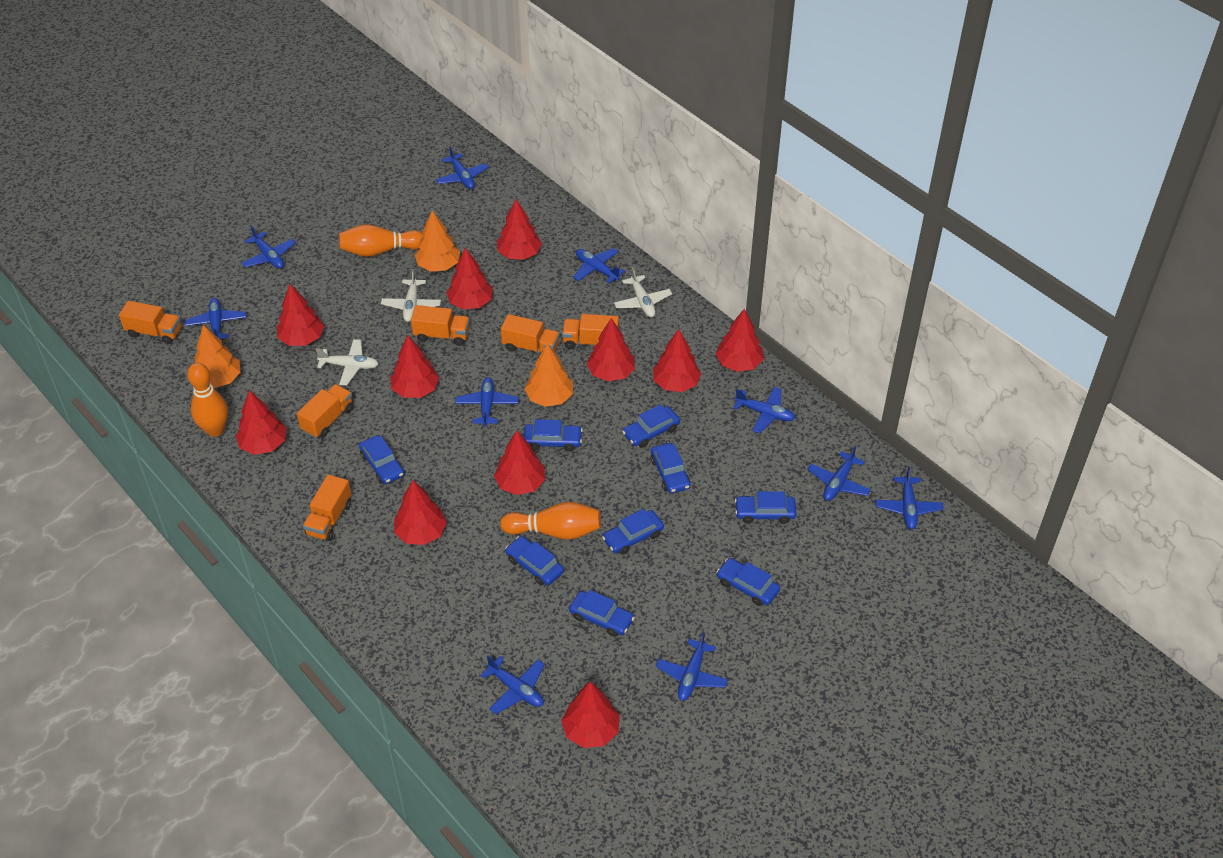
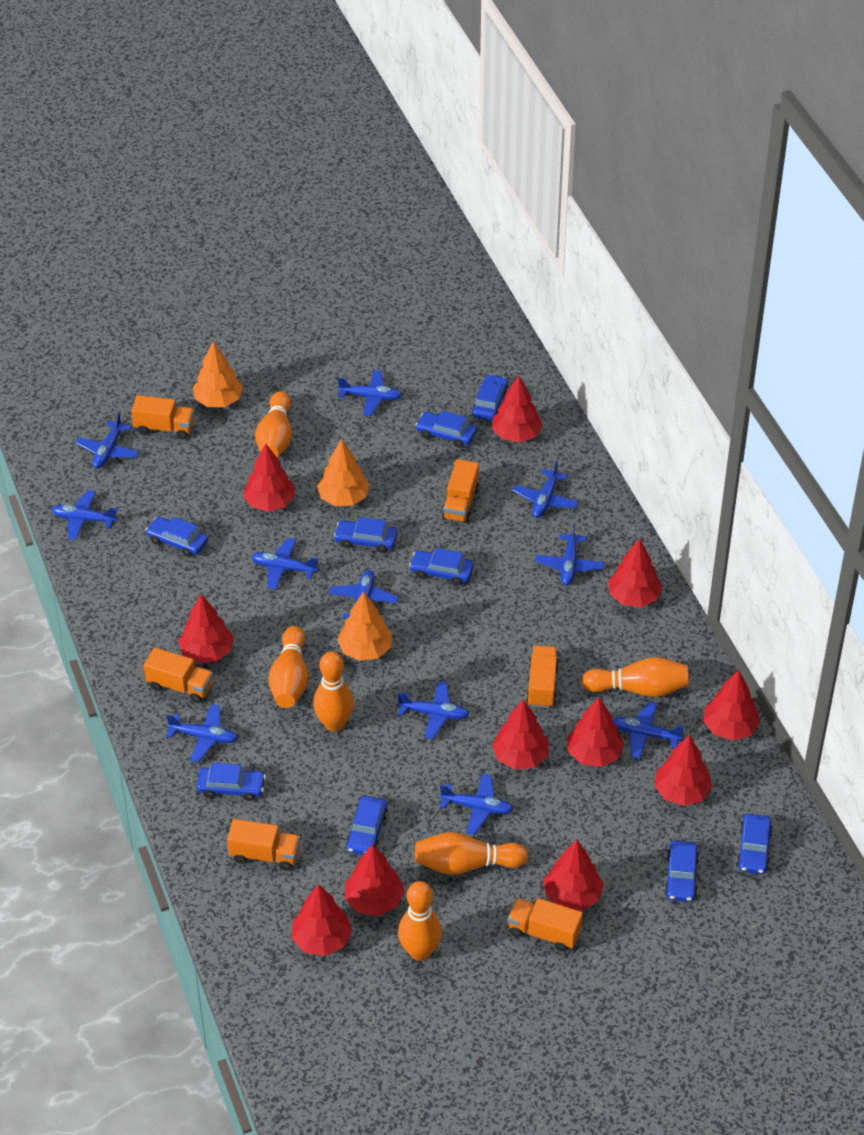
blue plane: 10 -> 11
orange bowling pin: 3 -> 6
white plane: 3 -> 0

